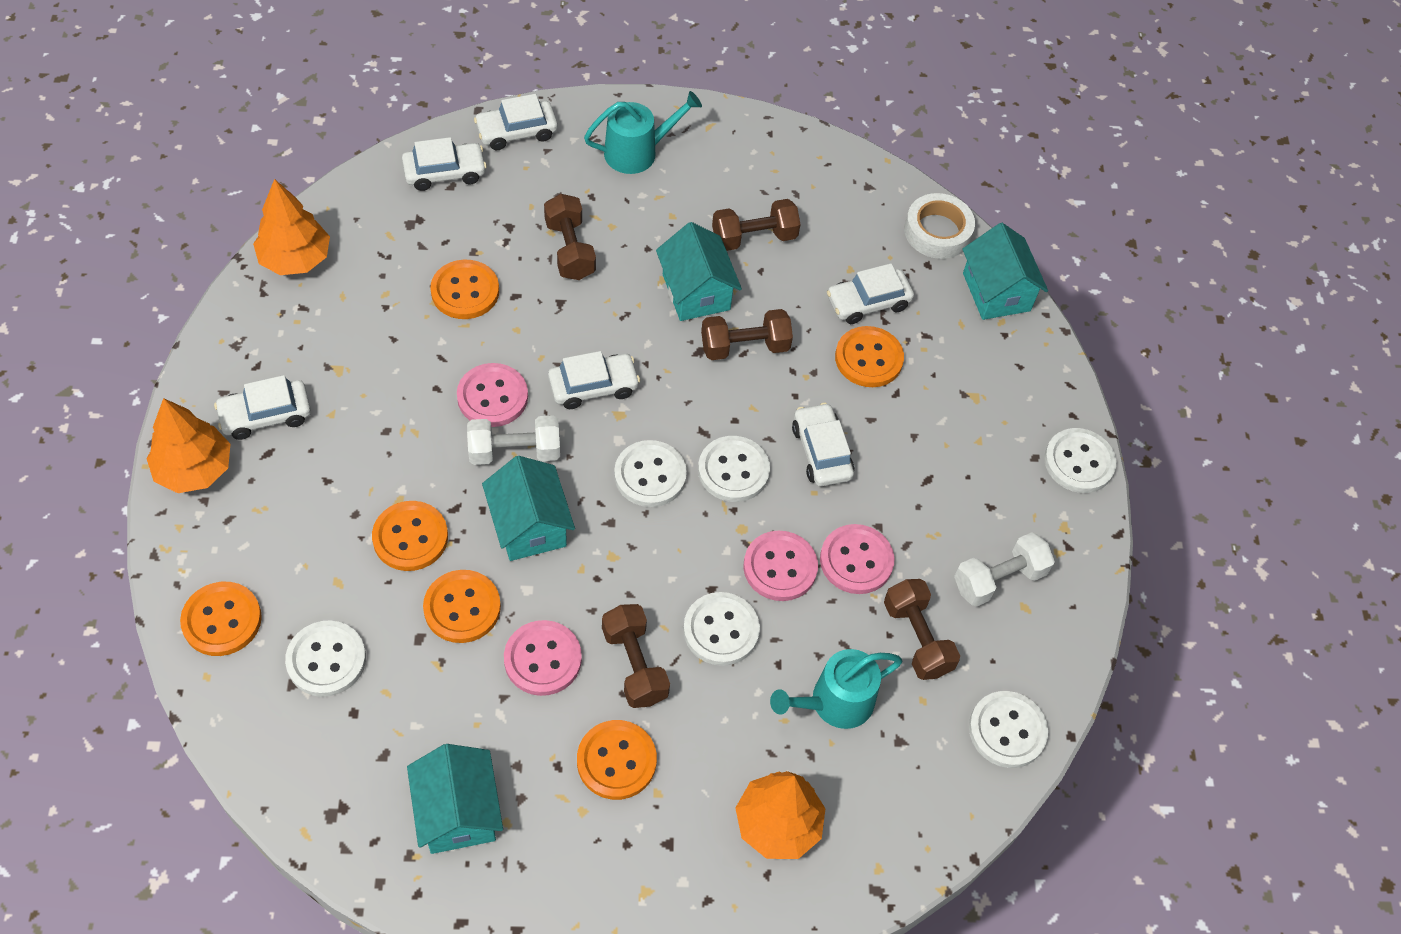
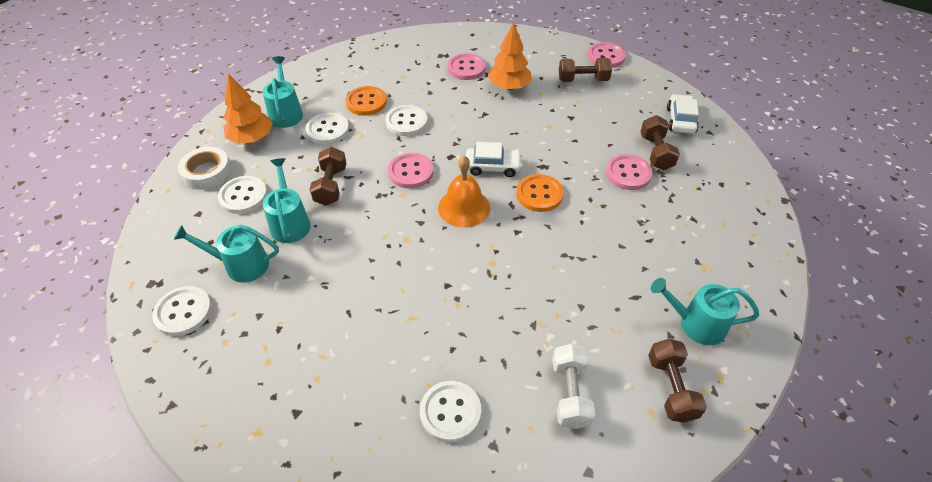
brown dumbbell: 5 -> 4
orange bell: 0 -> 1
orange button: 6 -> 2
orange tree: 3 -> 2
turquoise house: 4 -> 0
turquoise watering can: 2 -> 4
white button: 6 -> 5
white car: 6 -> 2
white dumbbell: 2 -> 1

